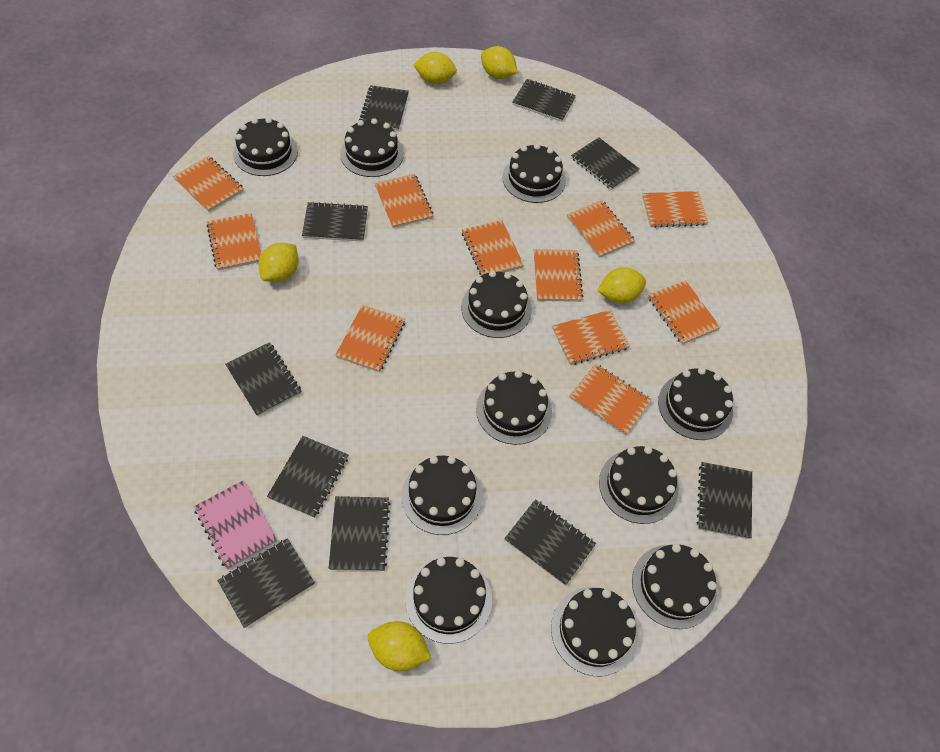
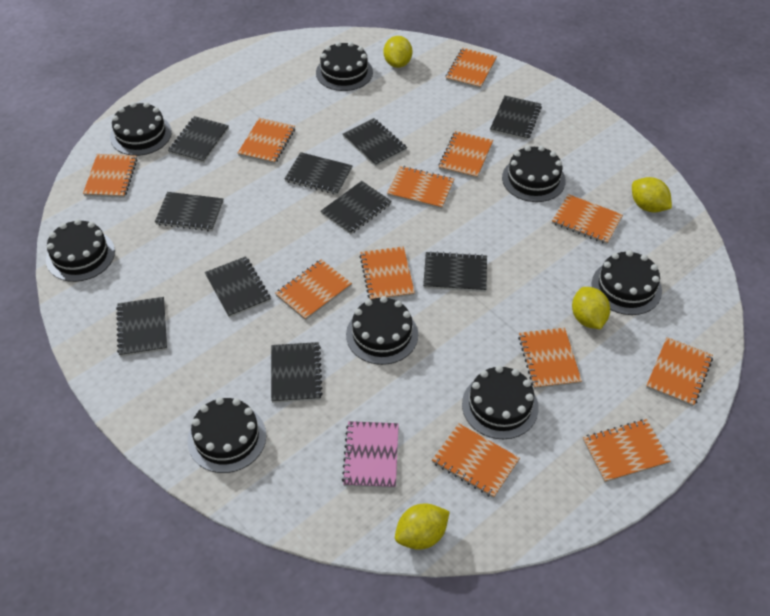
black cake: 11 -> 8
orange notebook: 11 -> 12
yellow lemon: 5 -> 4

